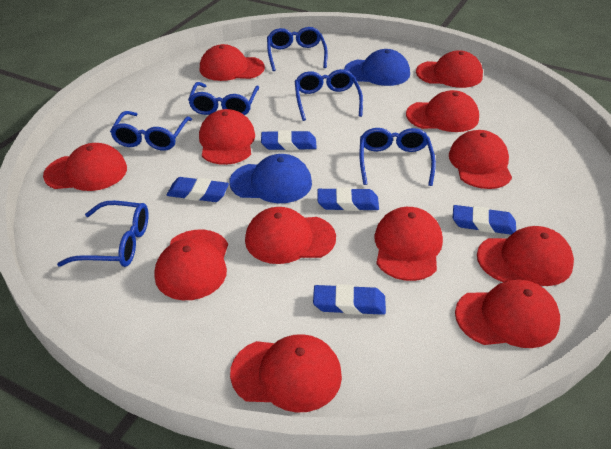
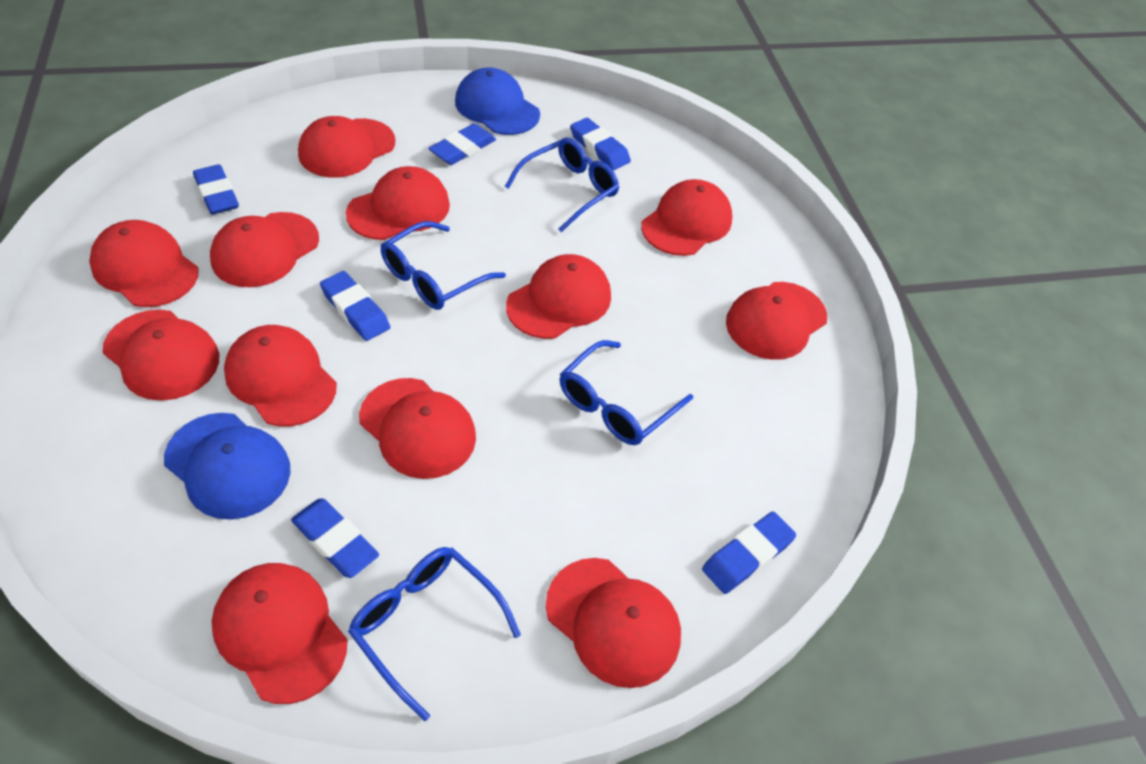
blue eraser: 5 -> 6
blue glasses: 6 -> 4

